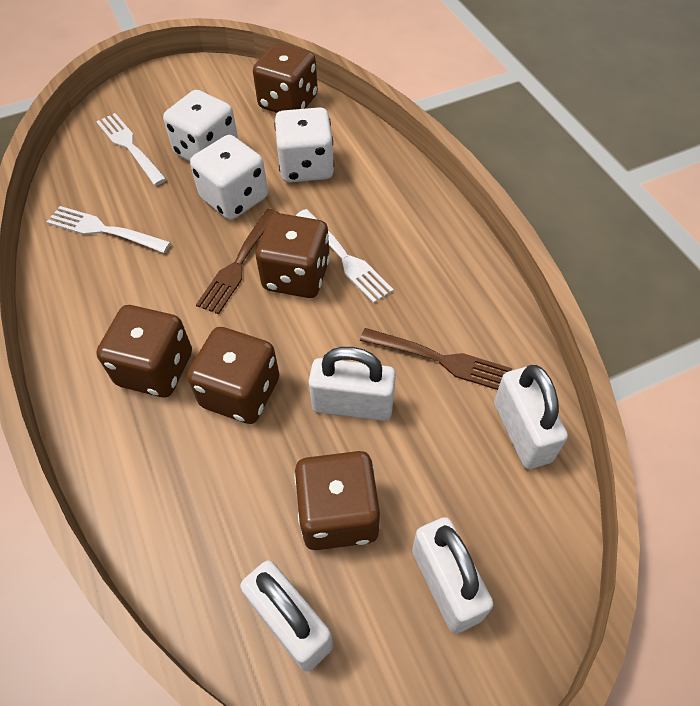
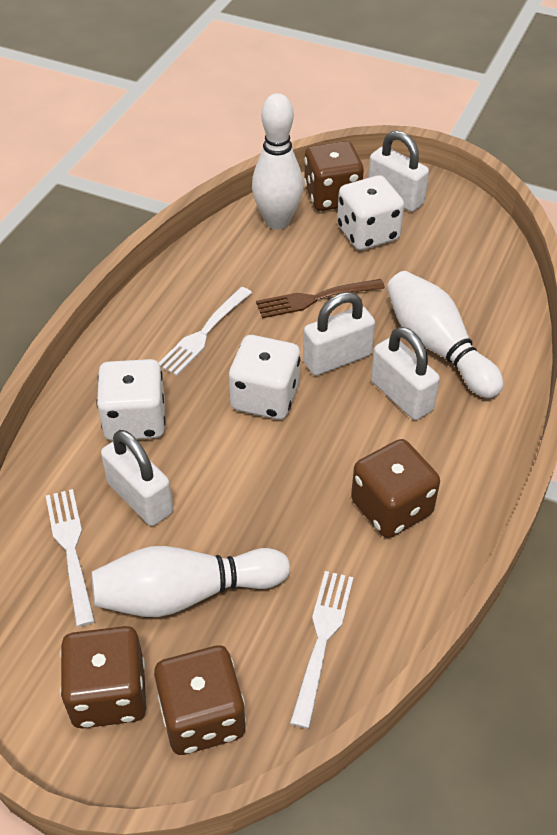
brown dice: 5 -> 4
brown fork: 2 -> 1
white bowling pin: 0 -> 3

